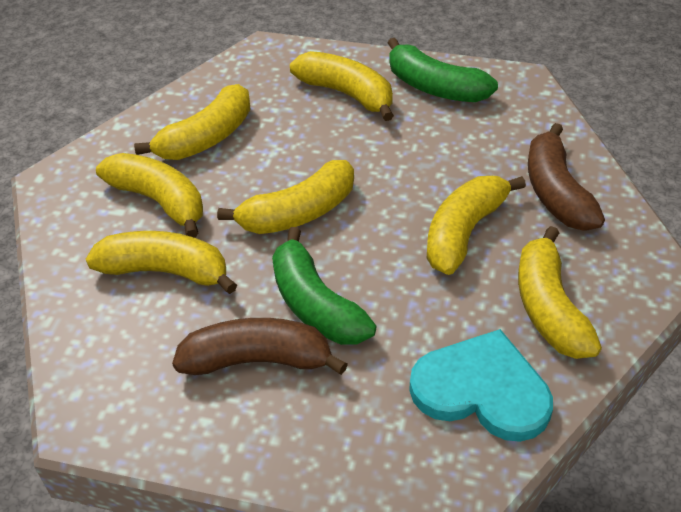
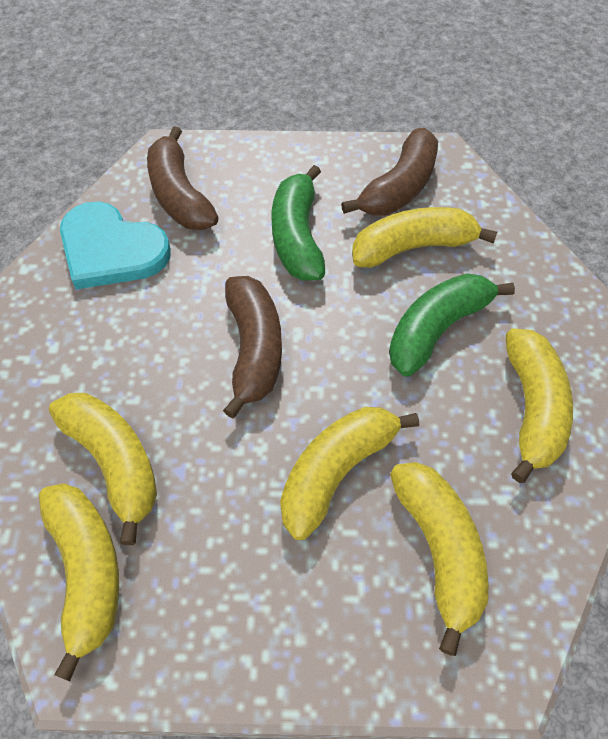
brown banana: 2 -> 3
yellow banana: 7 -> 6

